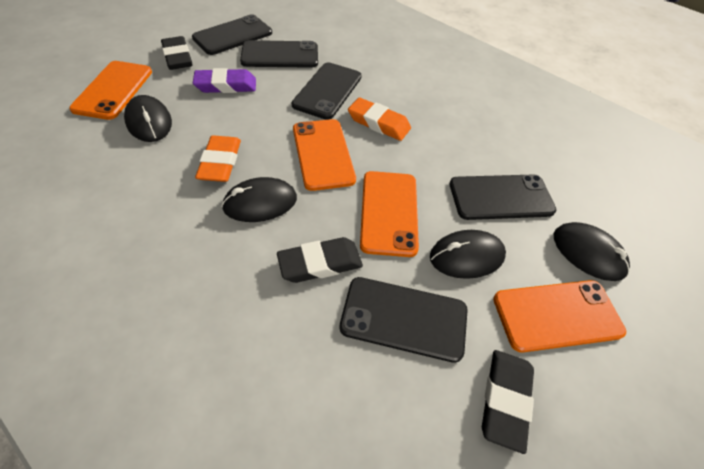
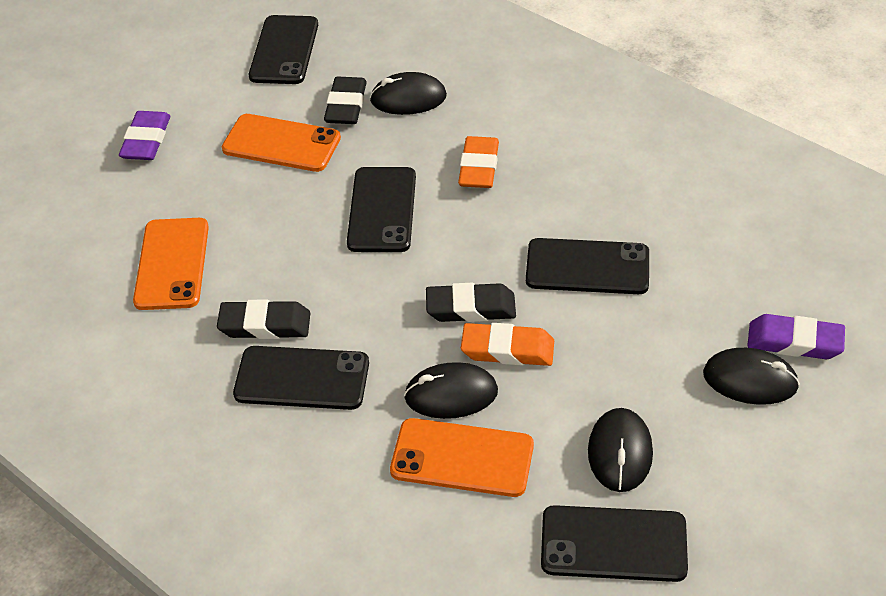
orange phone: 4 -> 3
purple eraser: 1 -> 2

